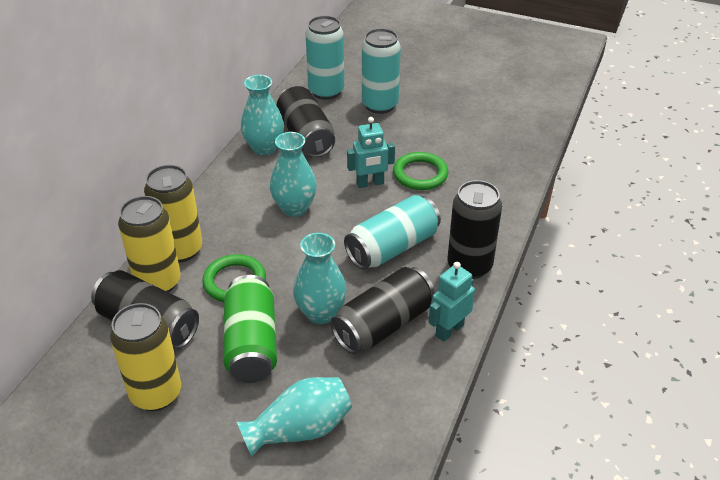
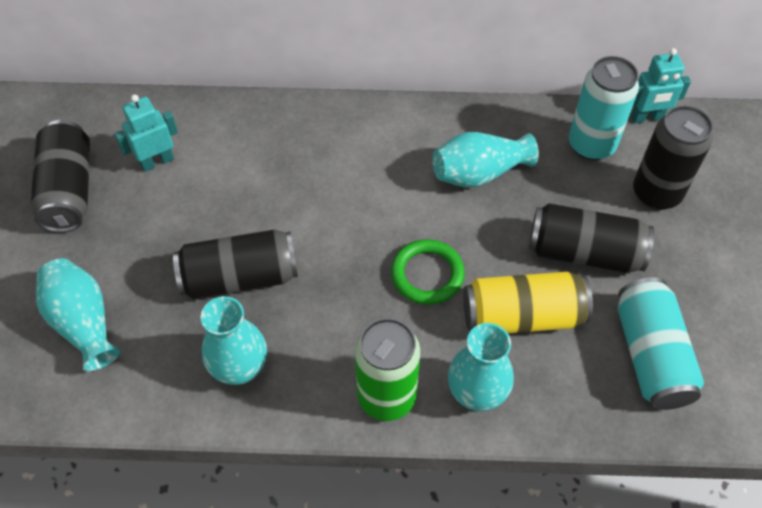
green ring: 2 -> 1
turquoise can: 3 -> 2
yellow can: 3 -> 1

